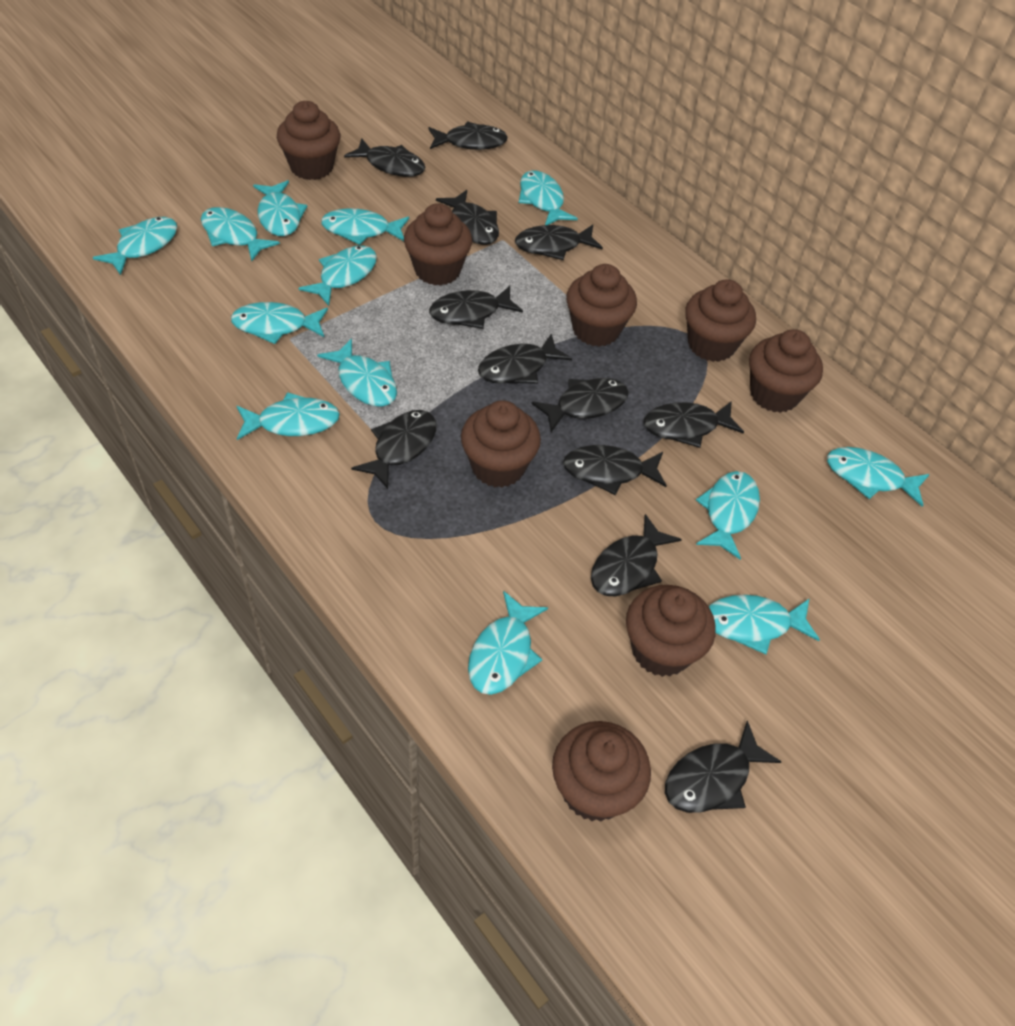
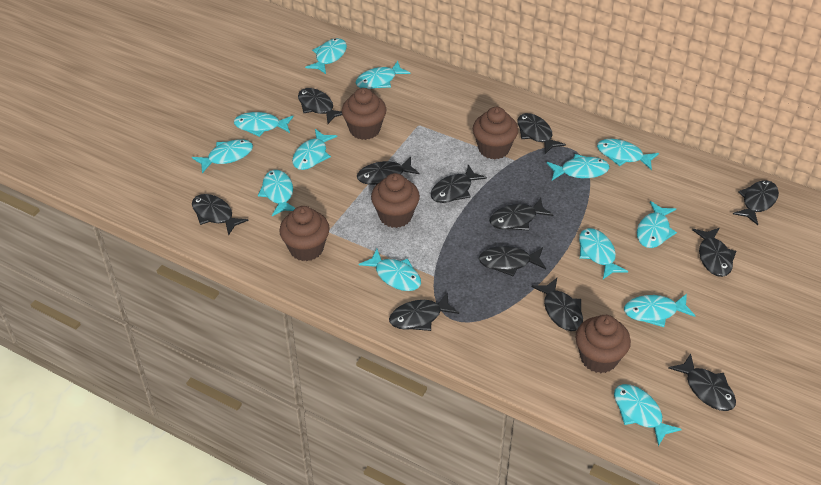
brown cupcake: 8 -> 5

